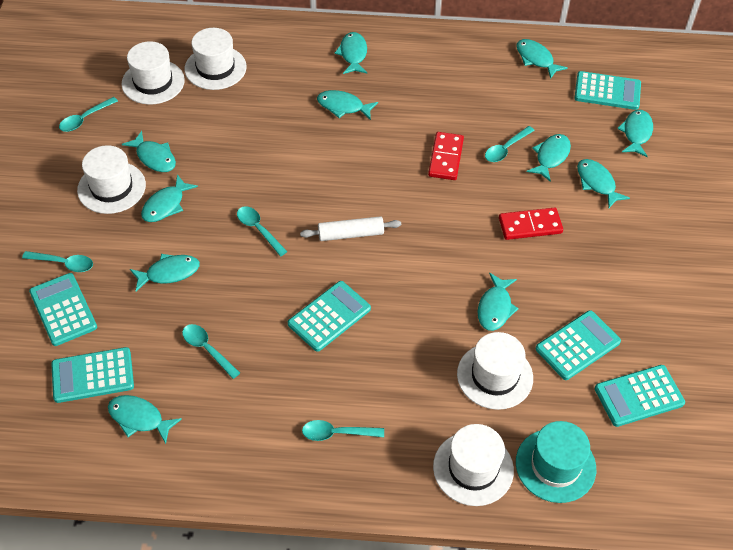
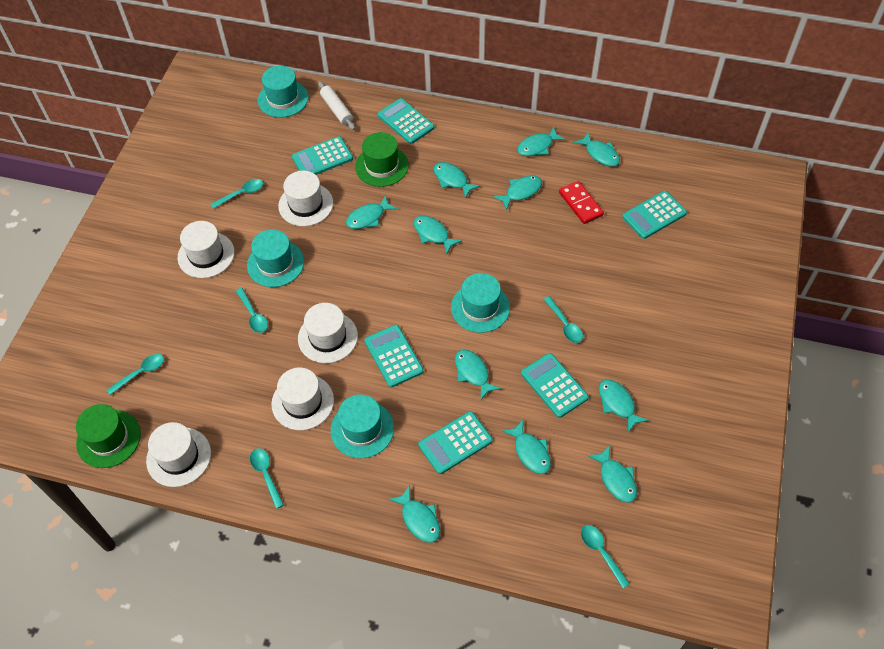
green hat: 0 -> 2
red domino: 2 -> 1
turquoise hat: 1 -> 4

